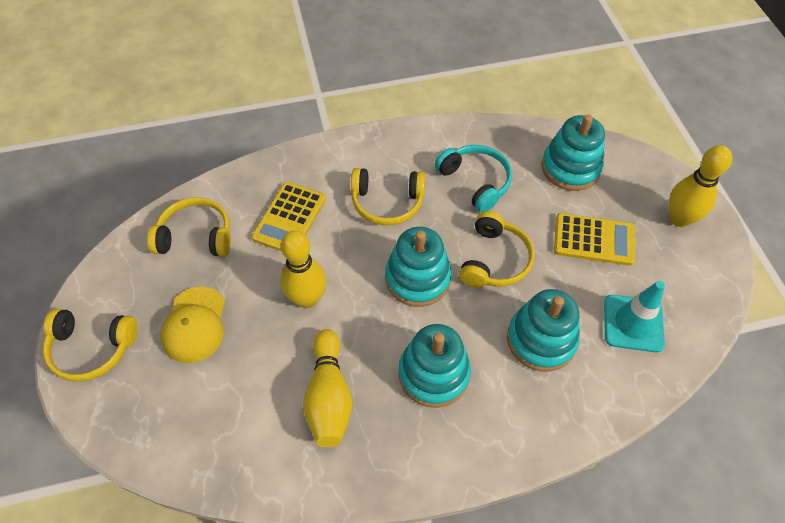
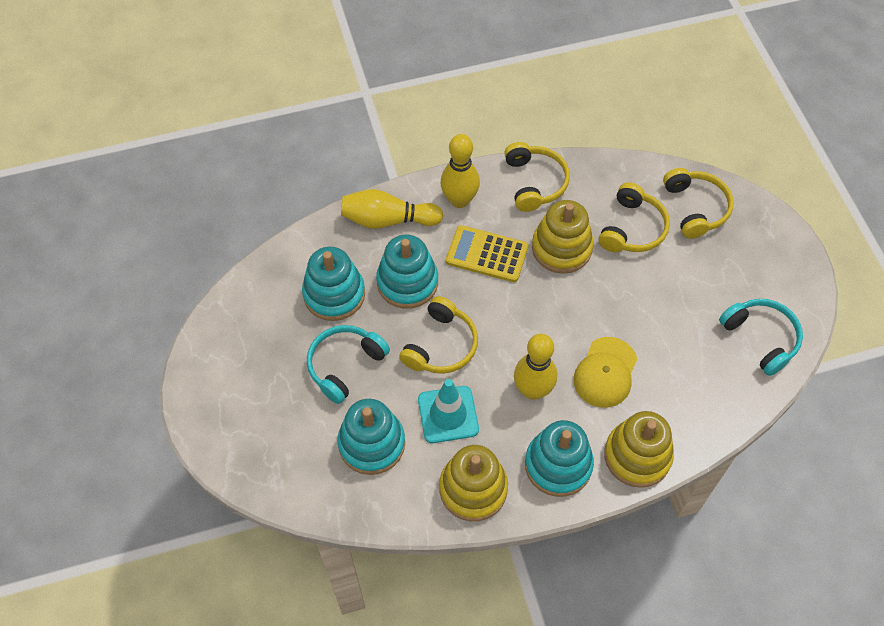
turquoise headphones: 1 -> 2
yellow calculator: 2 -> 1
yellow stacking toy: 0 -> 3

